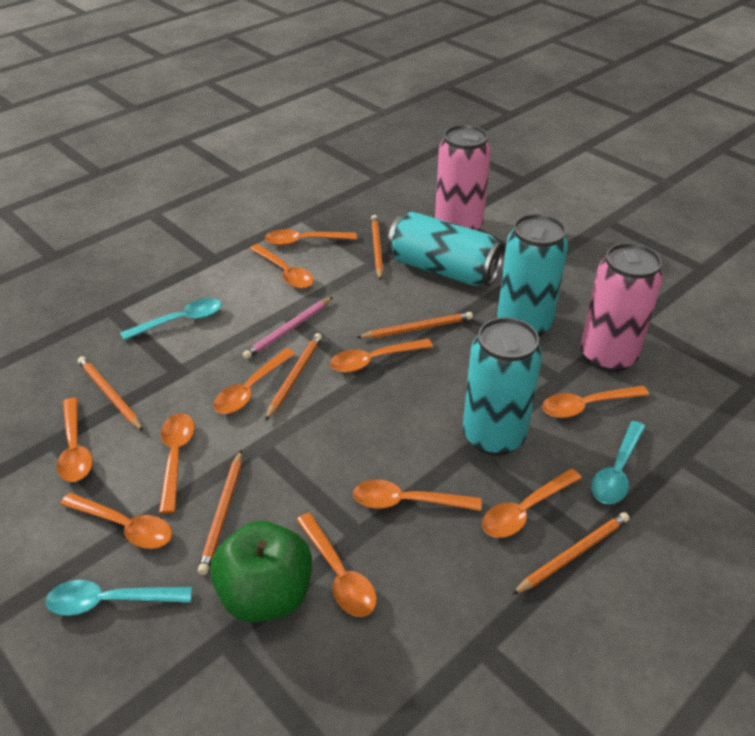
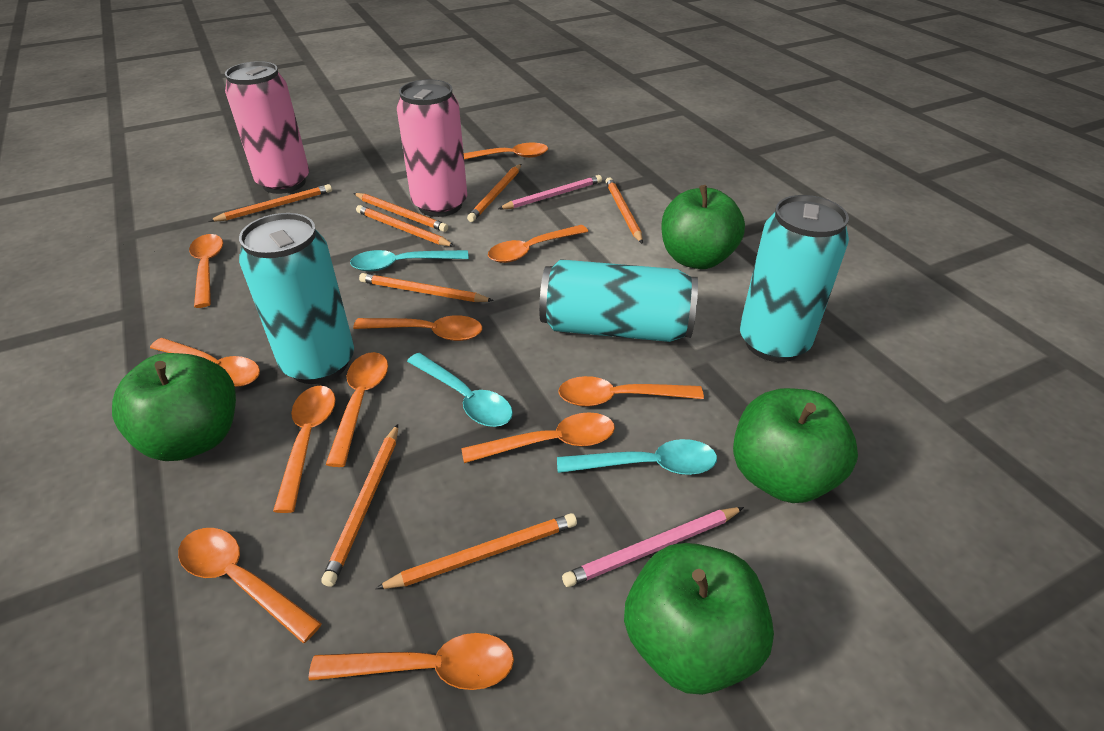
green apple: 1 -> 4
orange pencil: 6 -> 8
pink pencil: 1 -> 2

